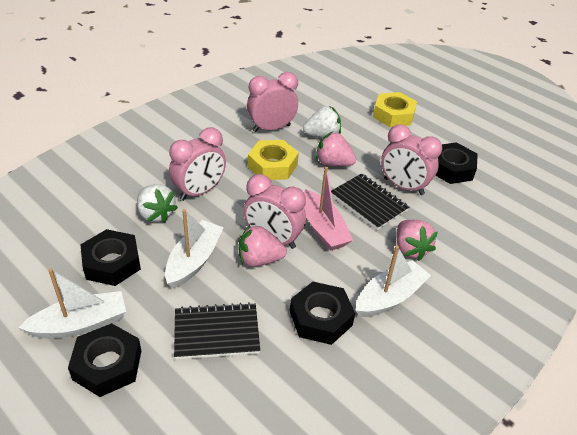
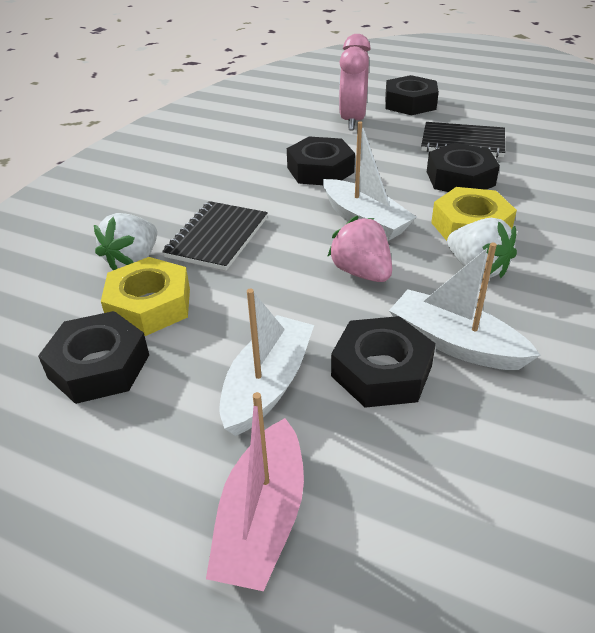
black nut: 4 -> 5
pink clock: 4 -> 1
pink strawberry: 3 -> 1

